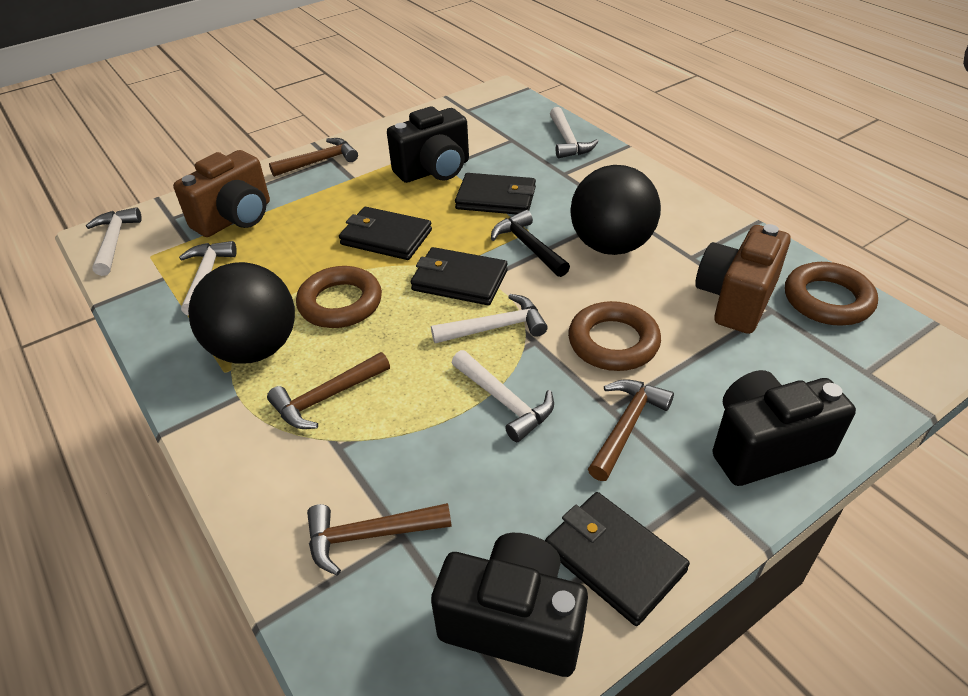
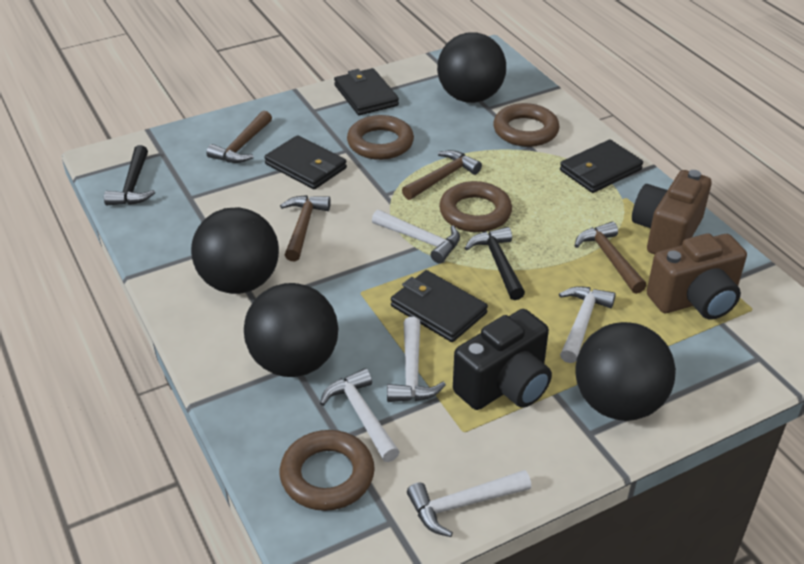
black ball: 2 -> 4
black camera: 3 -> 1
black hammer: 1 -> 2
brown ring: 3 -> 4

